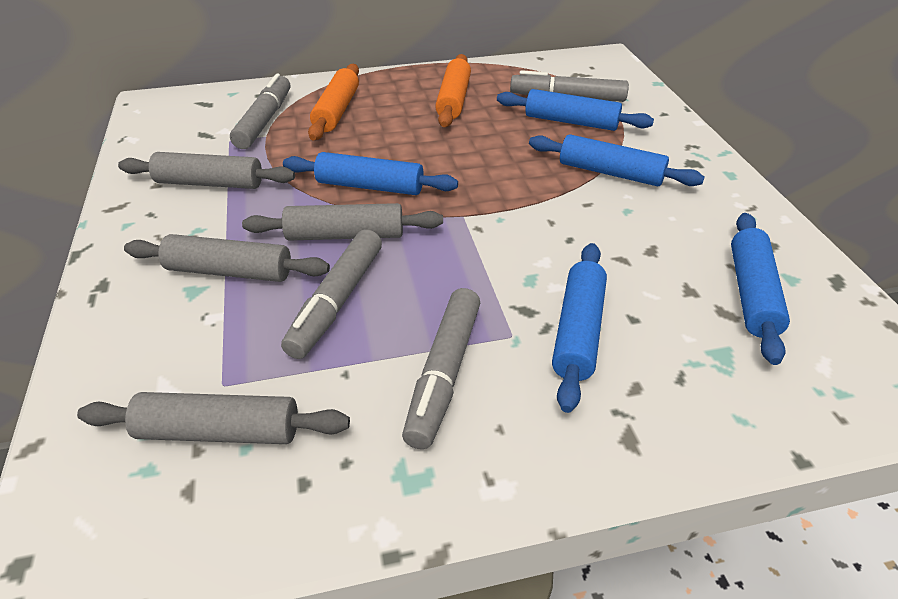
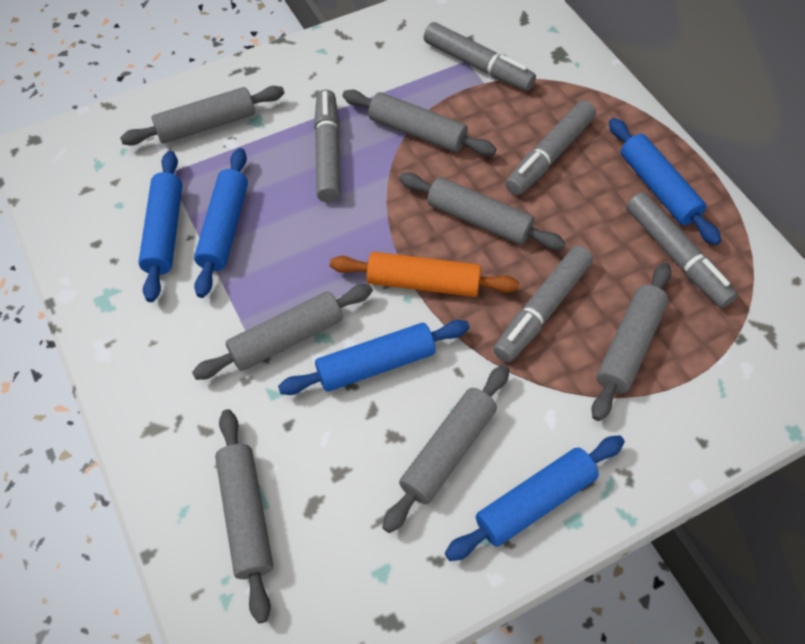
grey marker: 4 -> 5
grey rolling pin: 4 -> 7
orange rolling pin: 2 -> 1

